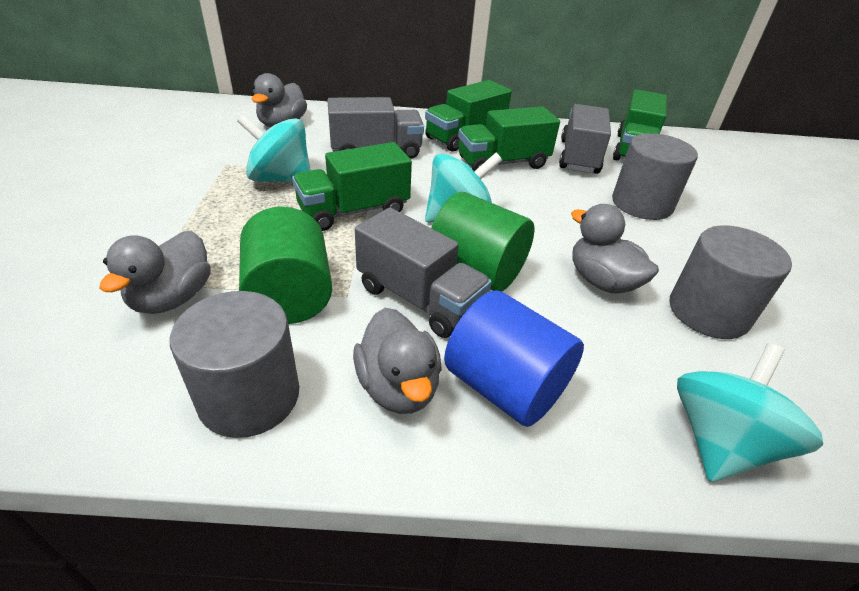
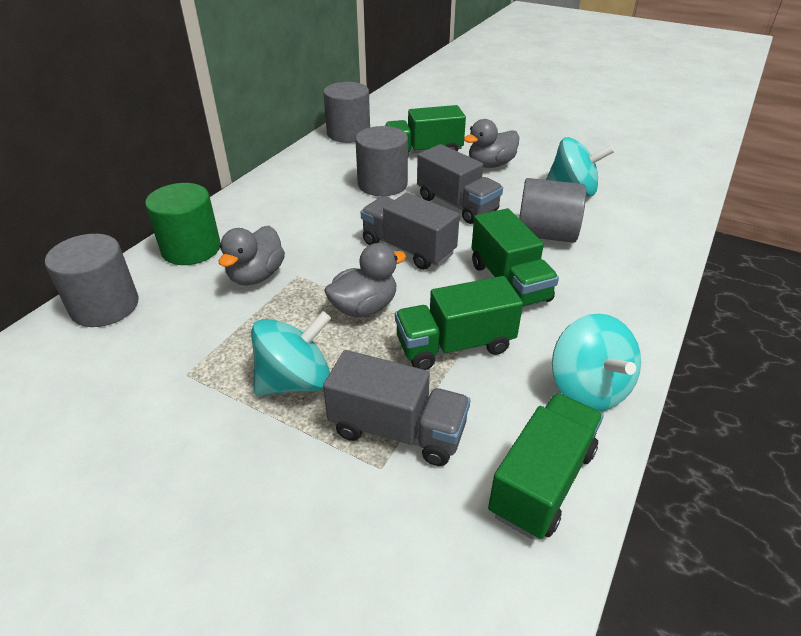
blue cylinder: 1 -> 0
green cylinder: 2 -> 1
grey cylinder: 3 -> 4
grey duck: 4 -> 3

